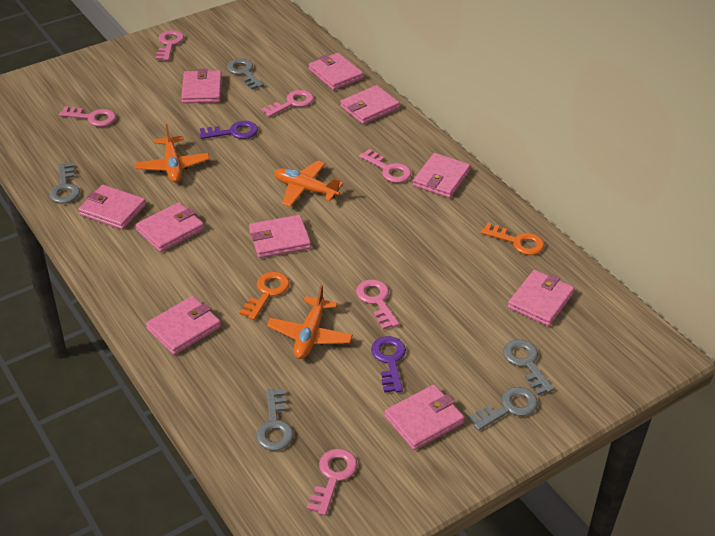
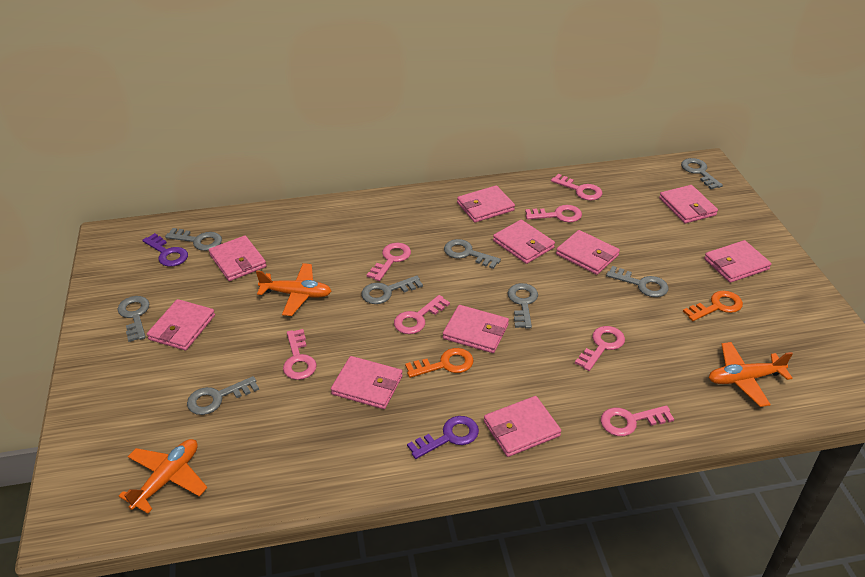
grey key: 5 -> 8
pink key: 6 -> 7

